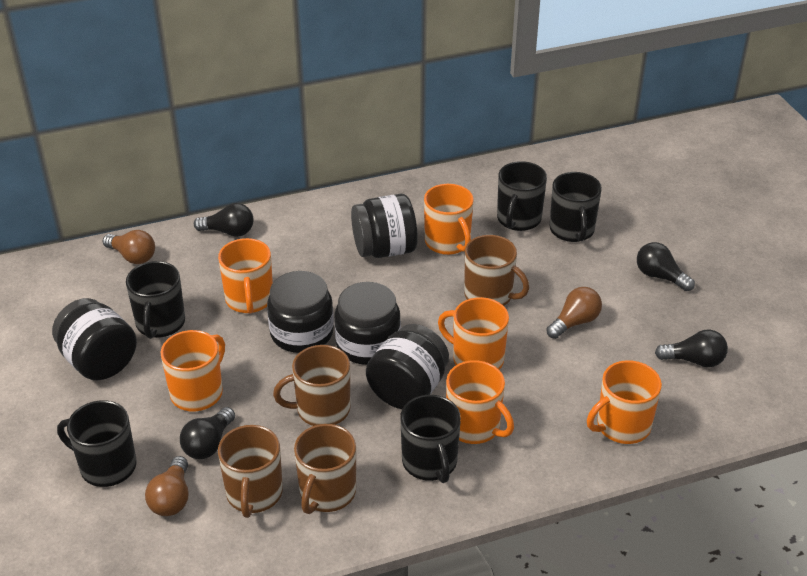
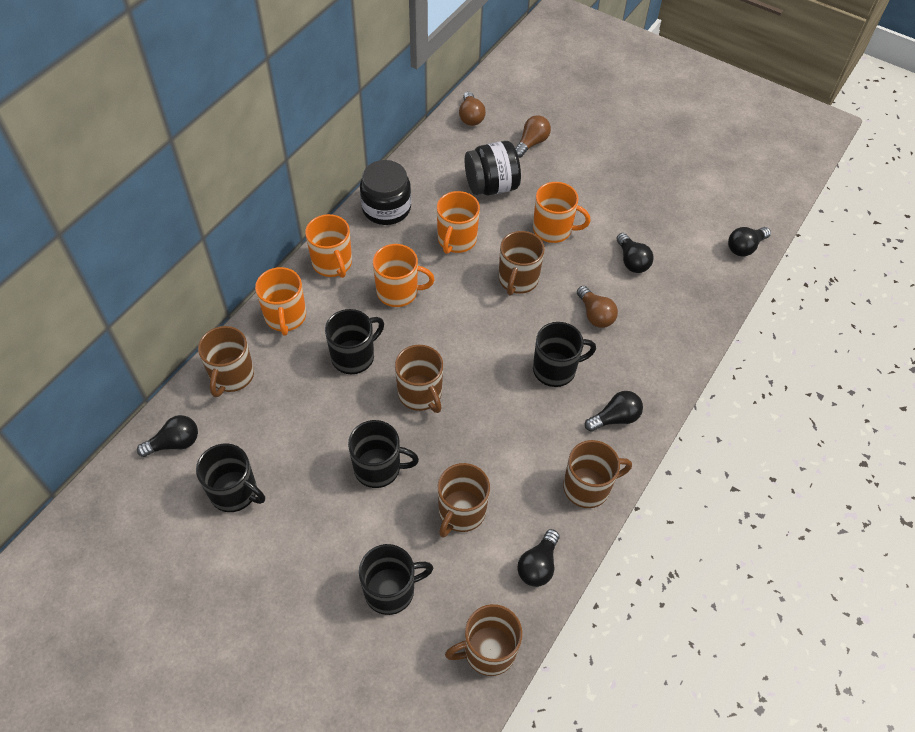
black jar: 5 -> 2
black light bulb: 4 -> 5
brown mug: 4 -> 6
orange mug: 6 -> 5

